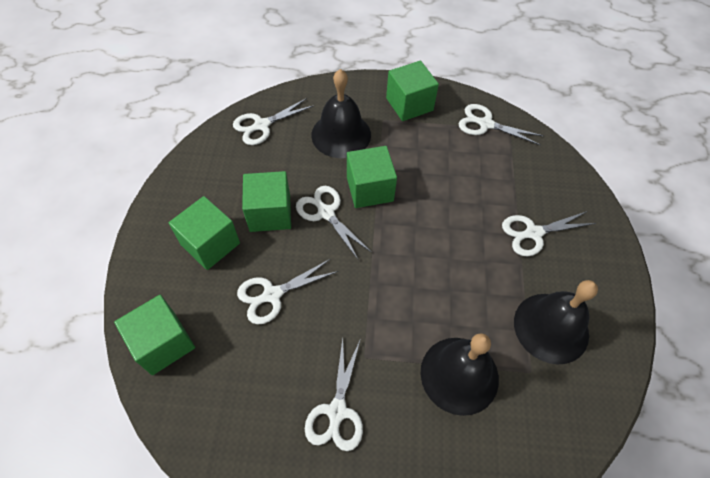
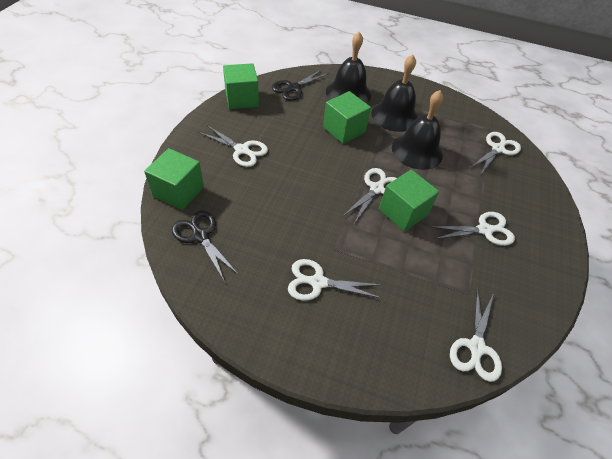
black scissors: 0 -> 2
green cube: 5 -> 4

